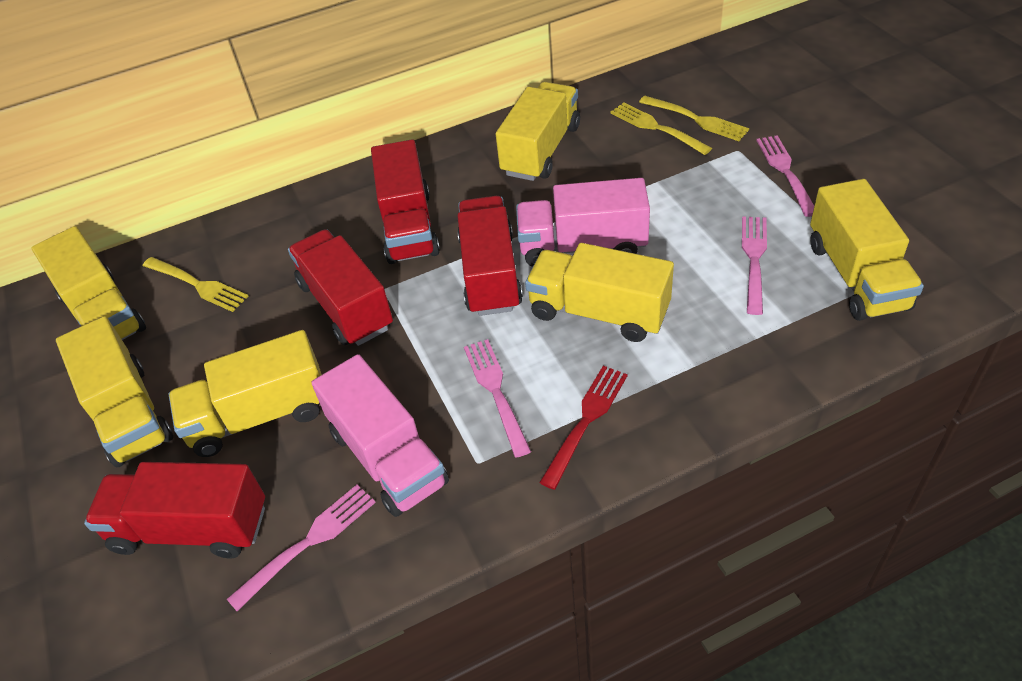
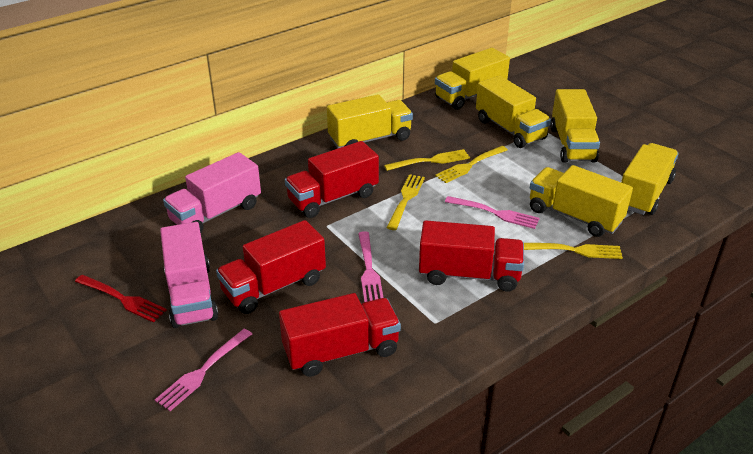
pink fork: 4 -> 3
yellow fork: 3 -> 4

